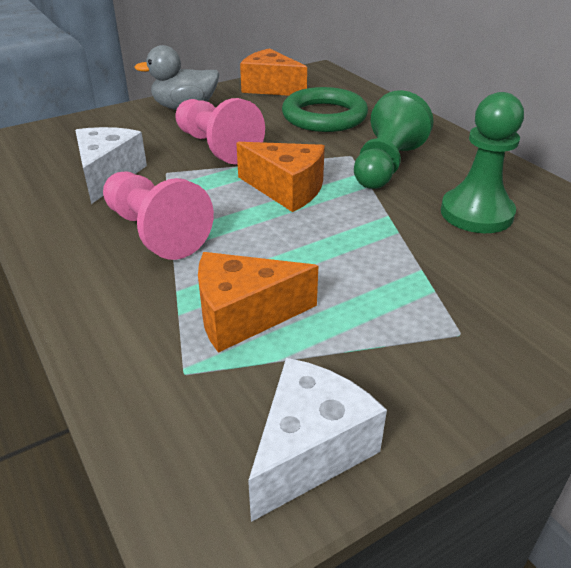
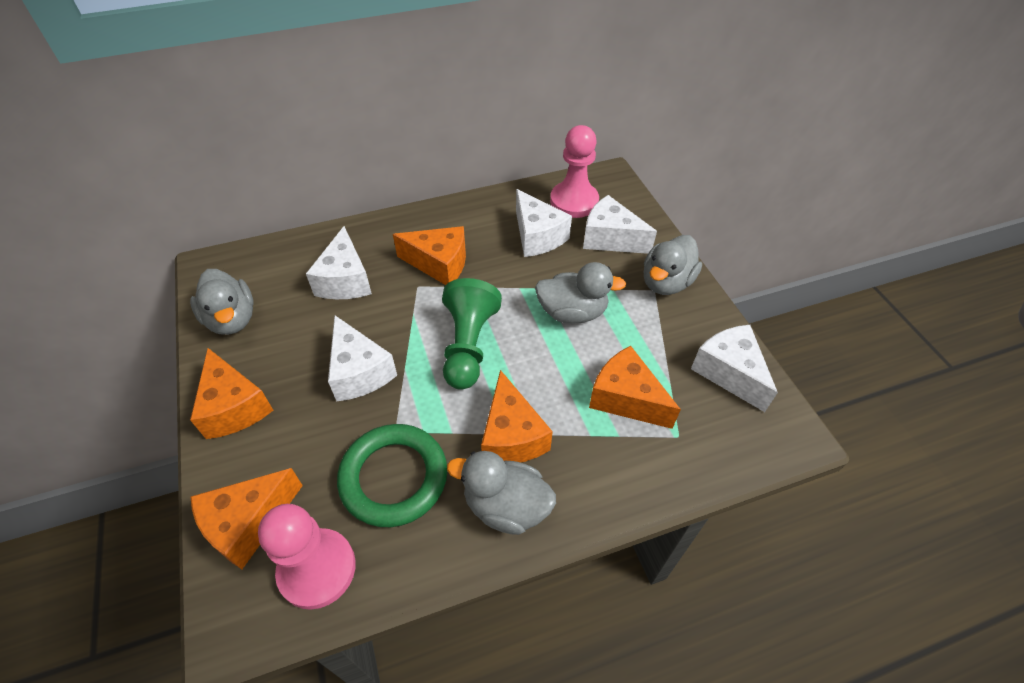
green pawn: 2 -> 1
grey duck: 1 -> 4
orange cheese: 3 -> 5
white cheese: 2 -> 5

